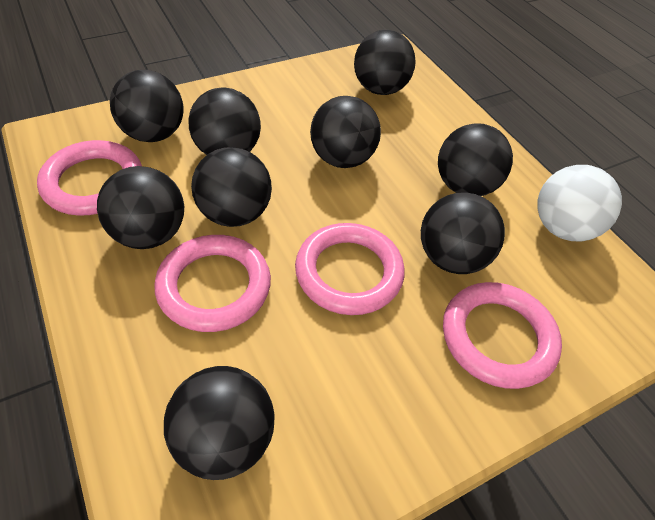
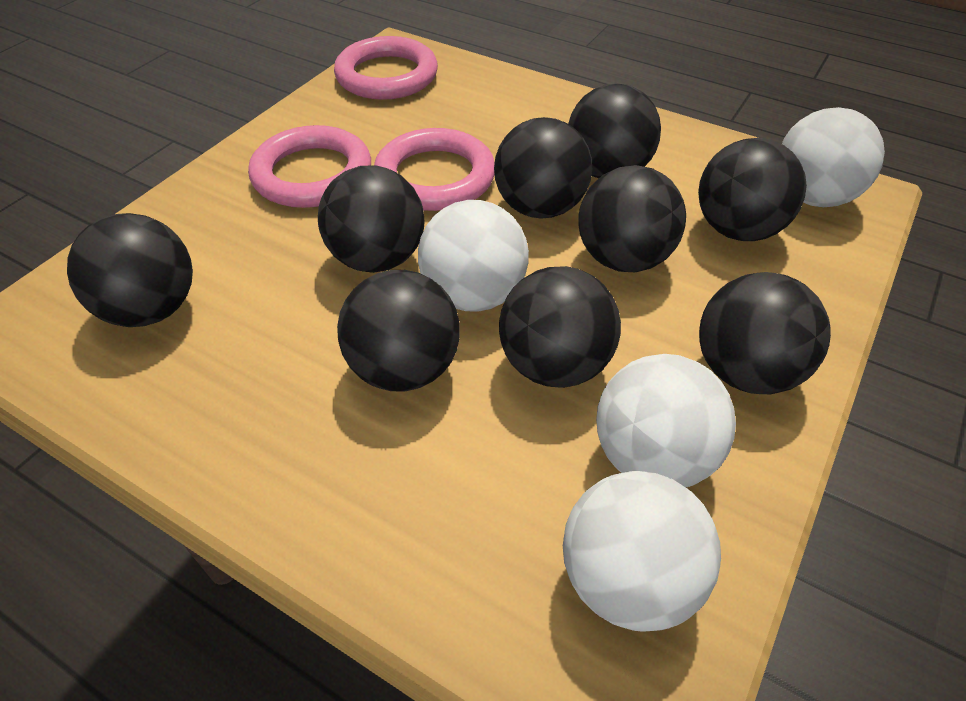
pink ring: 4 -> 3
white ball: 1 -> 4

